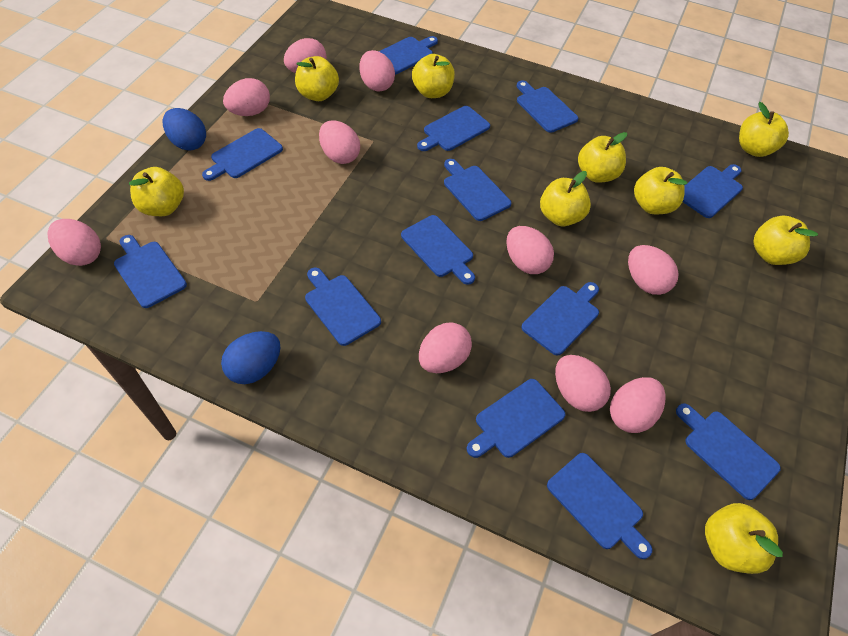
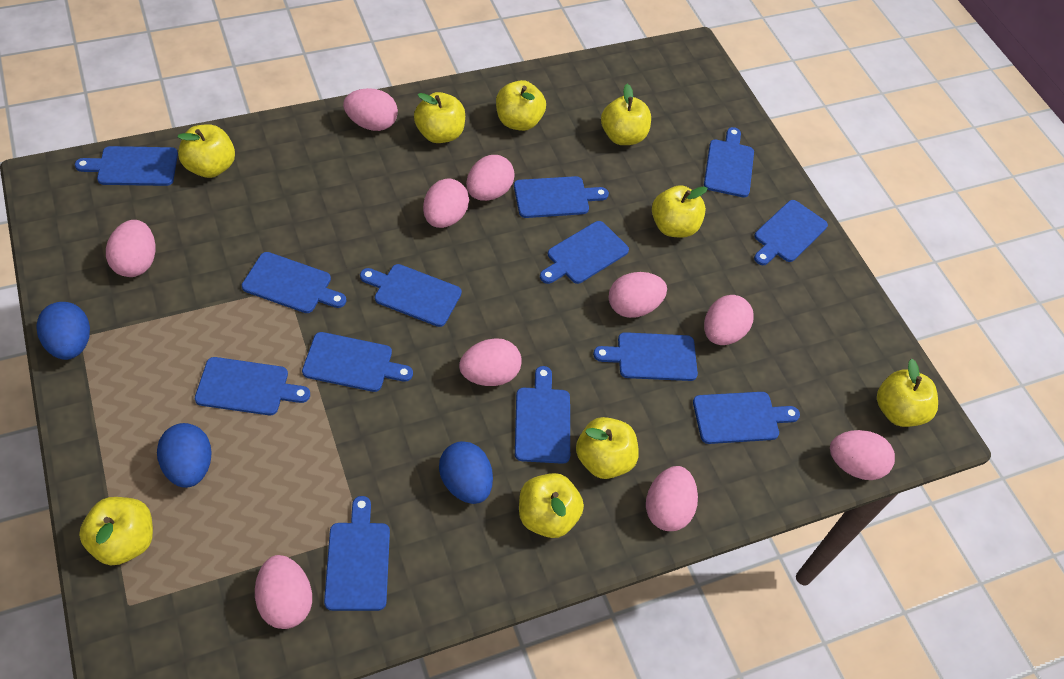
blue egg: 2 -> 3

